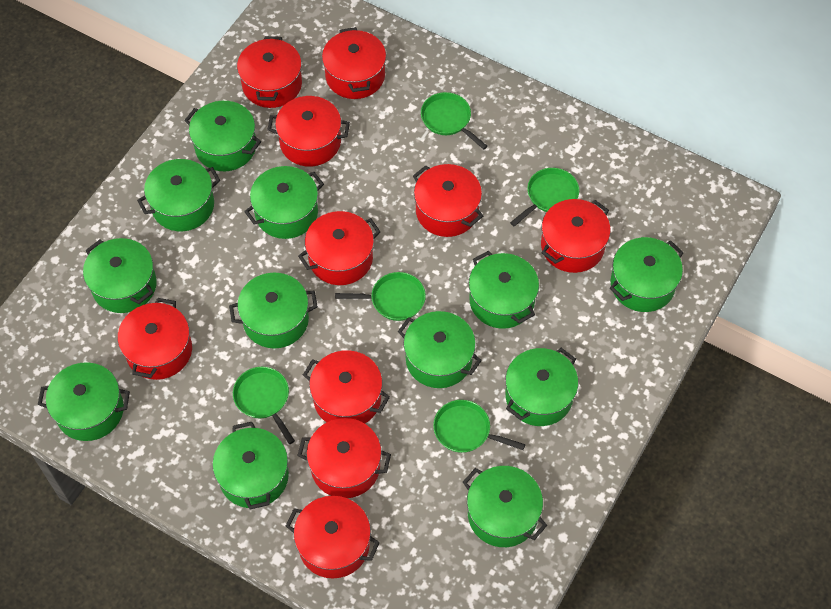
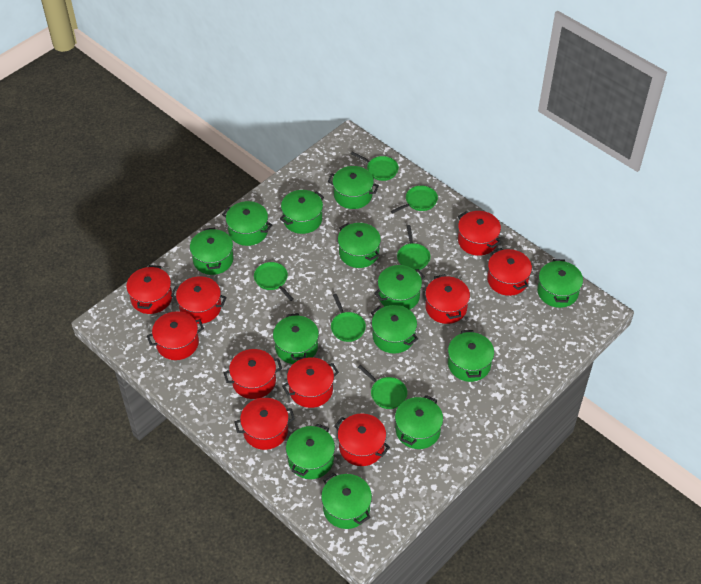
green pan: 5 -> 6
green pot: 12 -> 13

